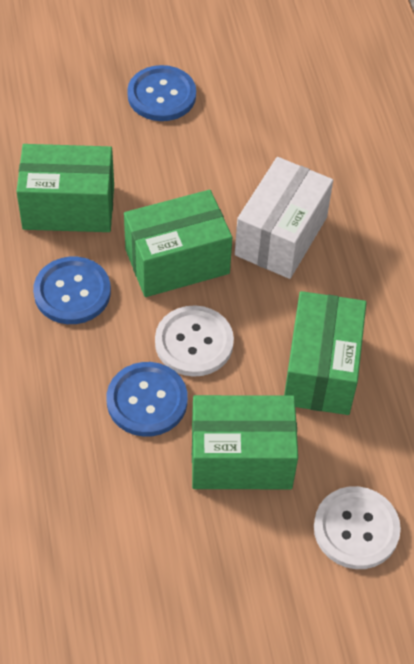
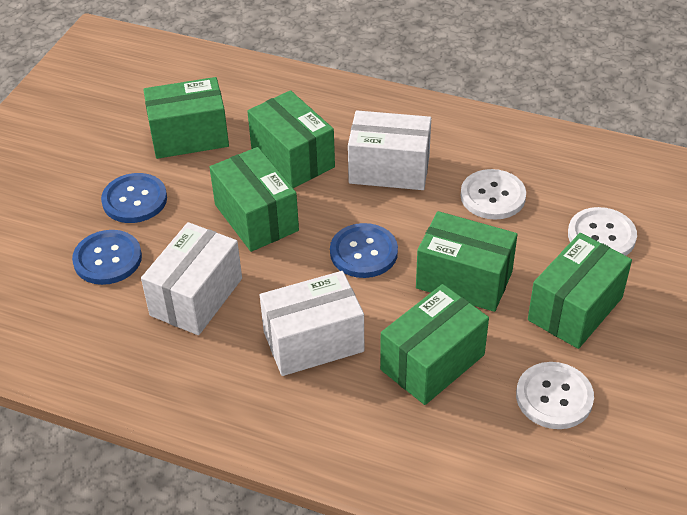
green box: 4 -> 6
white box: 1 -> 3
white button: 2 -> 3

